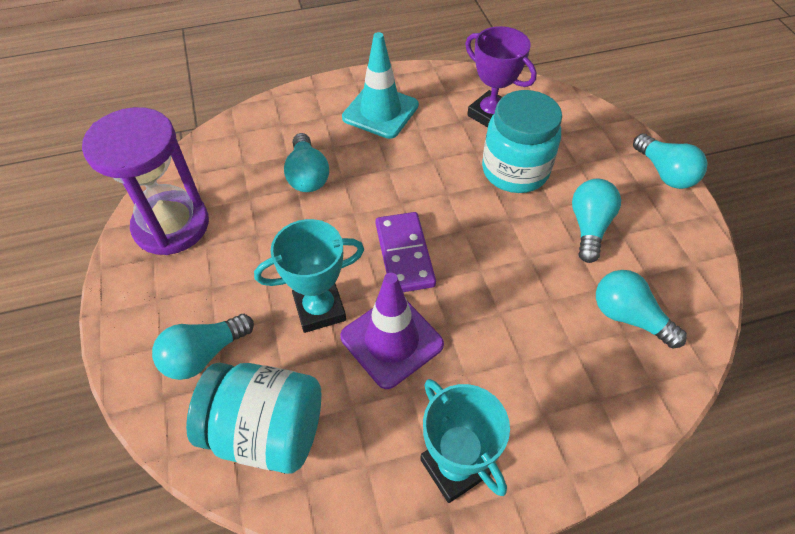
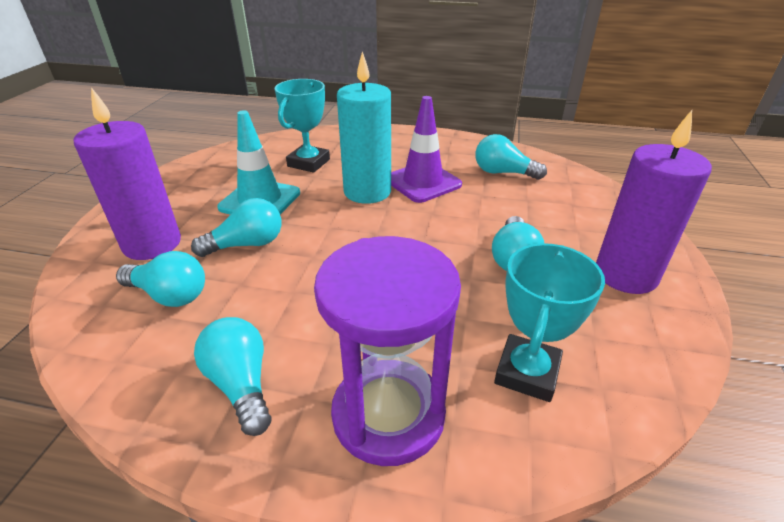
purple candle: 0 -> 2
purple domino: 1 -> 0
purple trophy: 1 -> 0
turquoise candle: 0 -> 1
turquoise jar: 2 -> 0

